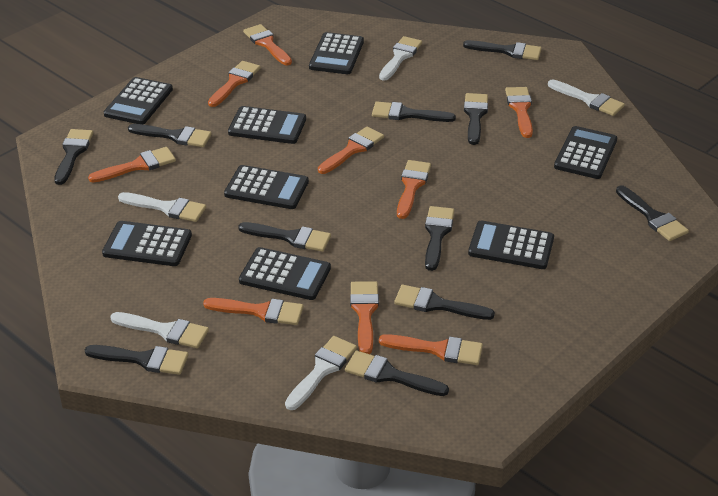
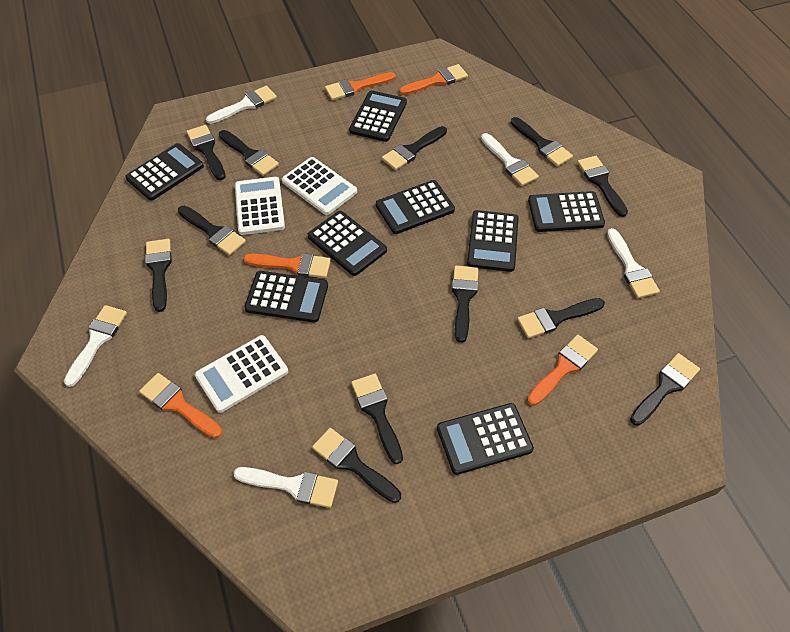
black brush: 11 -> 12
orange brush: 9 -> 5
white calculator: 0 -> 3

